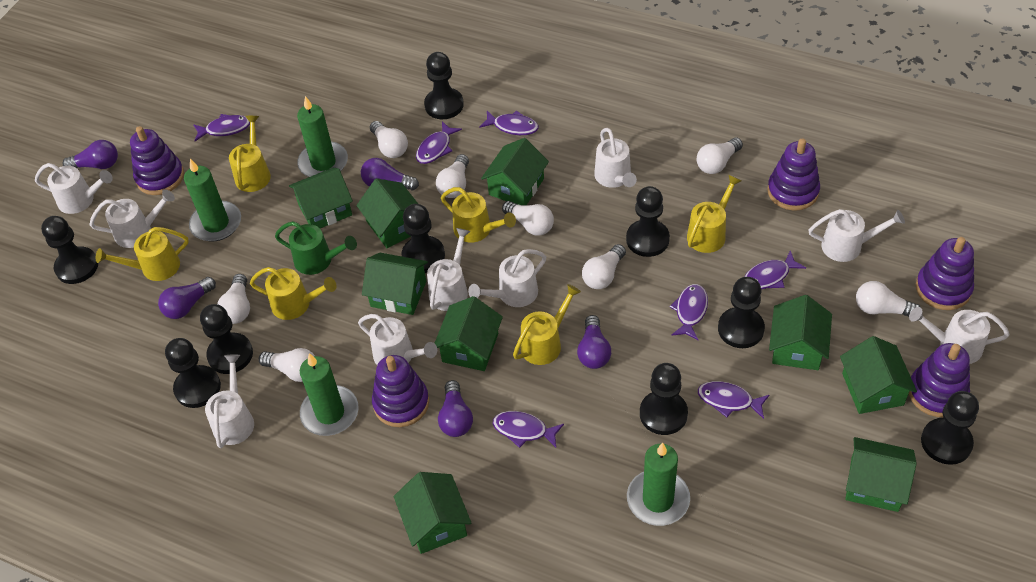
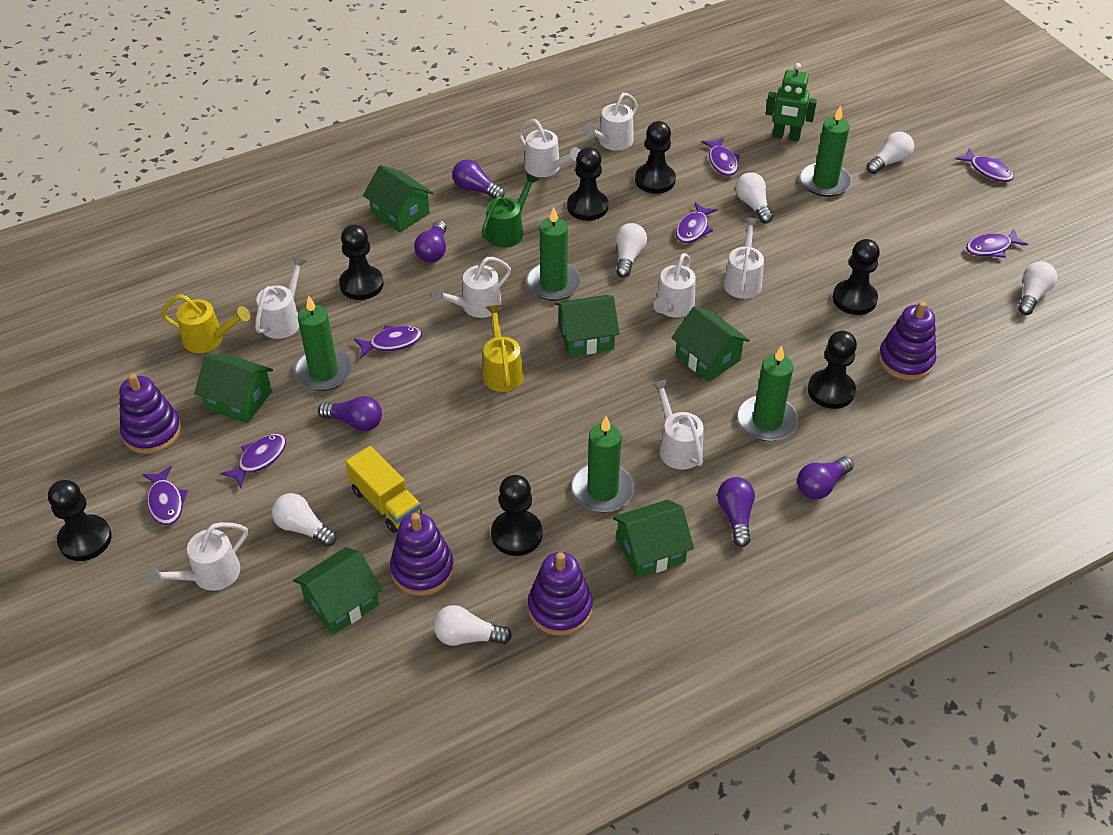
black pawn: 9 -> 7
green candle: 4 -> 5
green house: 9 -> 6
green robot: 0 -> 1
purple stacking toy: 5 -> 4
white light bulb: 8 -> 6
white watering can: 9 -> 8
yellow truck: 0 -> 1
yellow watering can: 6 -> 2

